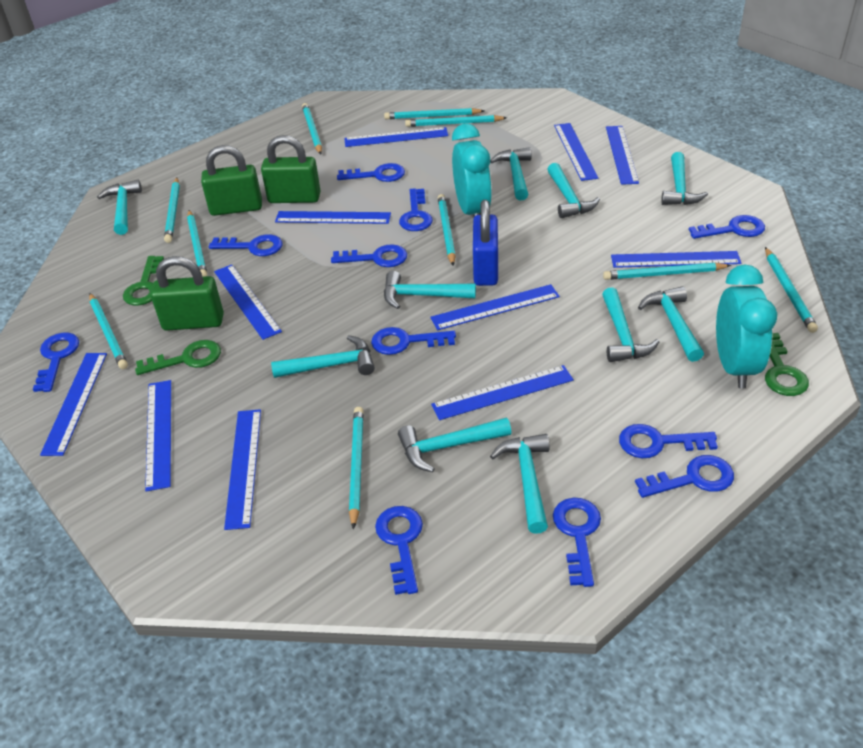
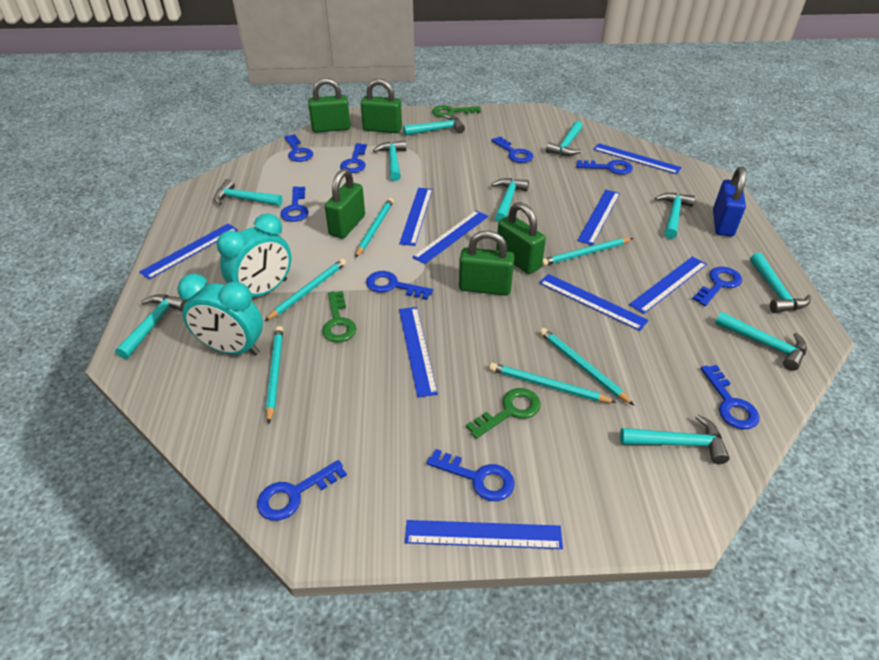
blue key: 11 -> 10
blue ruler: 11 -> 9
green padlock: 3 -> 5
turquoise pencil: 10 -> 6

